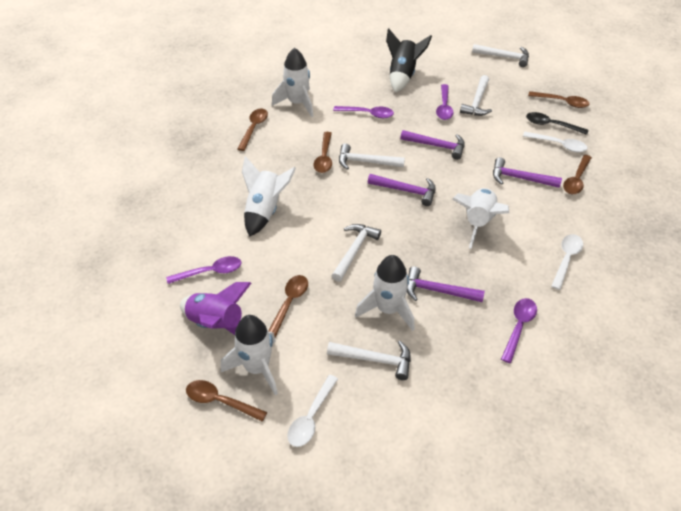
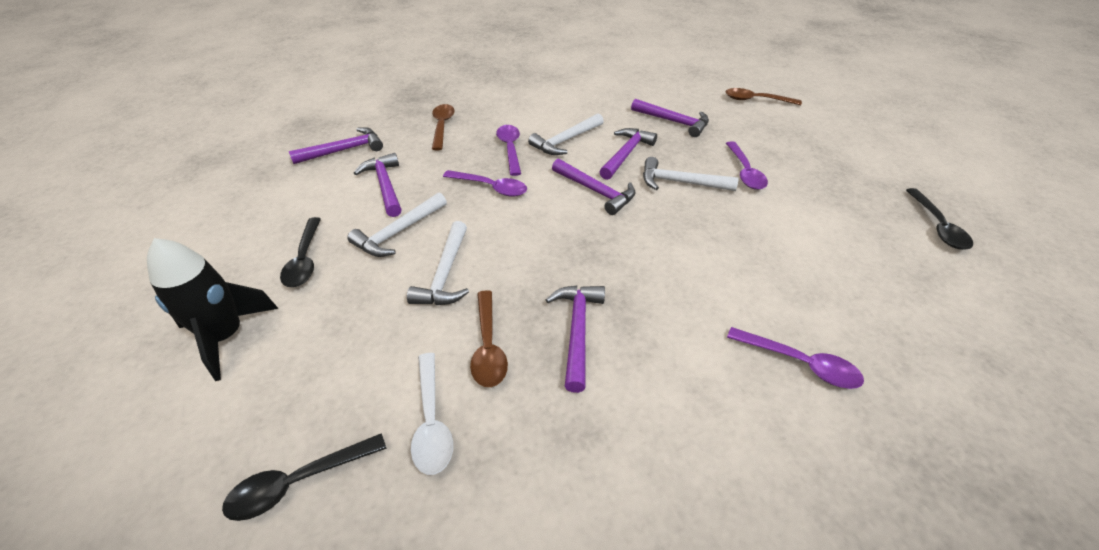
black spoon: 1 -> 3
brown spoon: 6 -> 3
purple hammer: 4 -> 6
purple rocket: 1 -> 0
white hammer: 5 -> 4
white rocket: 5 -> 0
white spoon: 3 -> 1

